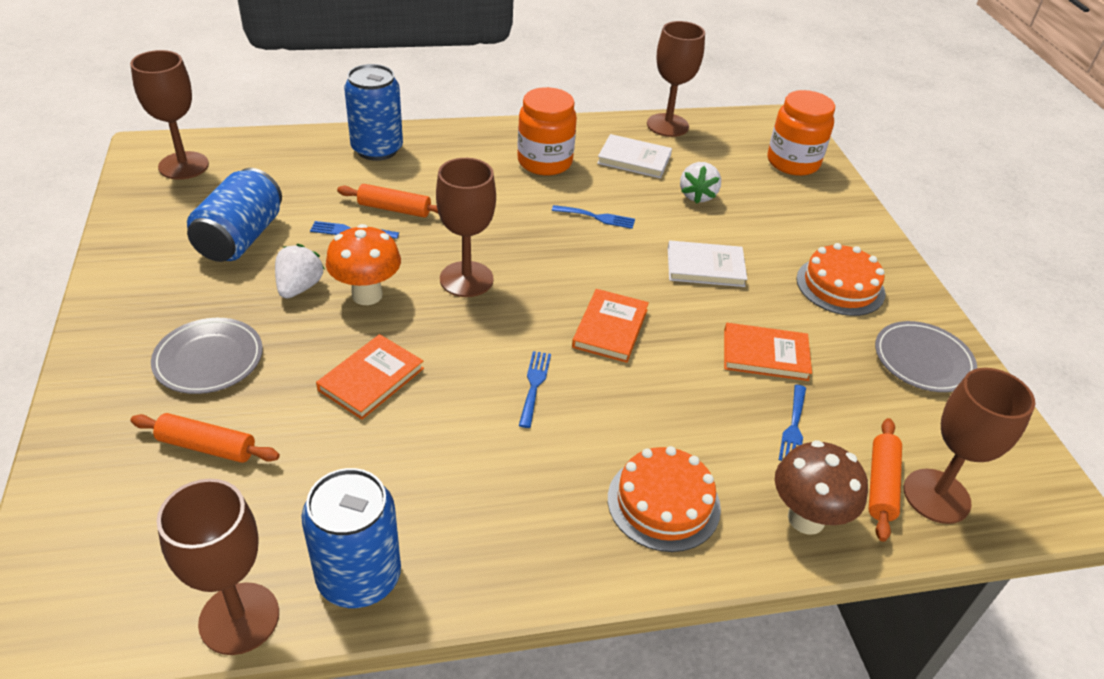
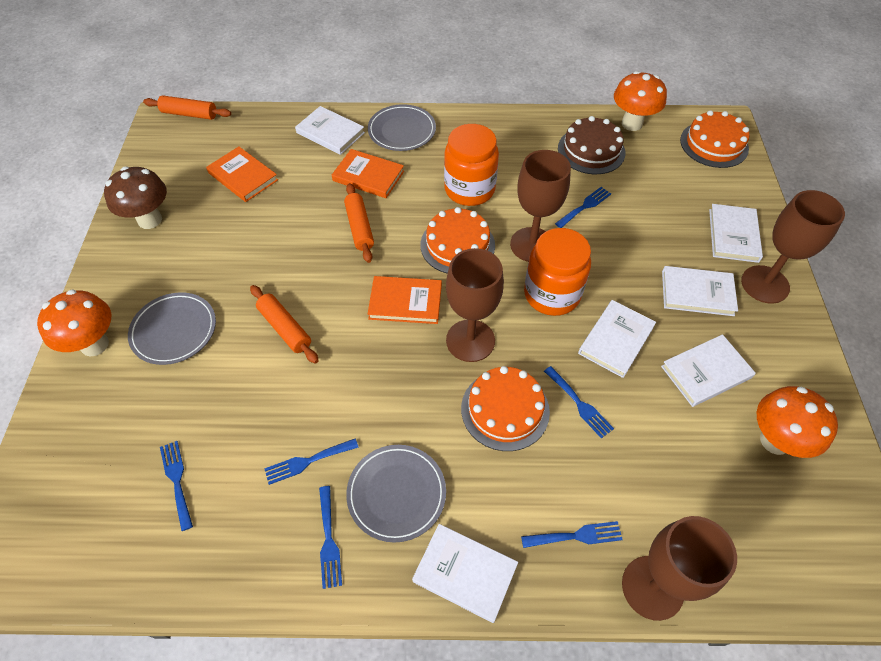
blue can: 3 -> 0
blue fork: 4 -> 6
brown cake: 0 -> 1
brown goblet: 5 -> 4
grey plate: 2 -> 3
orange cake: 2 -> 3
orange mushroom: 1 -> 3
white book: 2 -> 6
white strawberry: 2 -> 0

